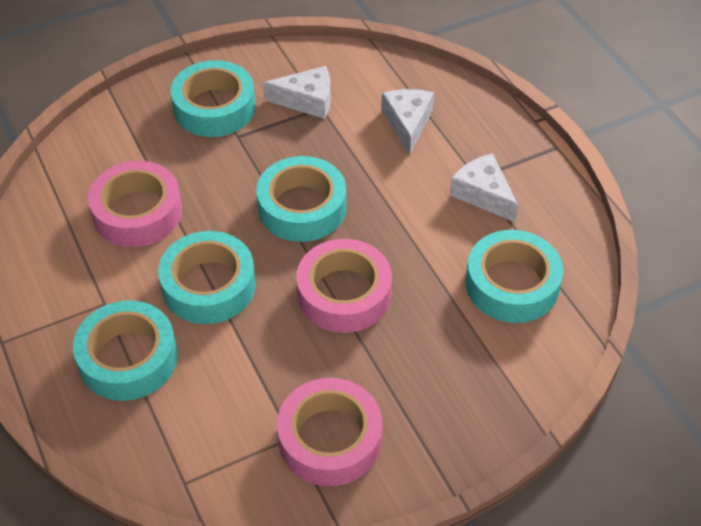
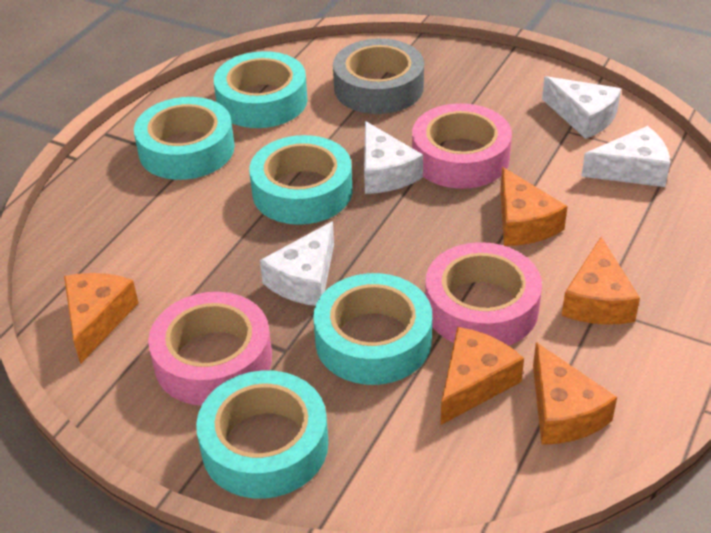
grey tape: 0 -> 1
orange cheese: 0 -> 5
white cheese: 3 -> 4

